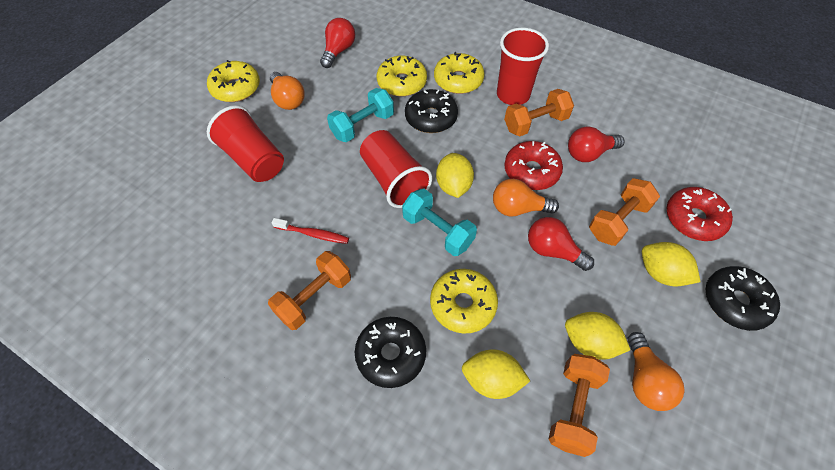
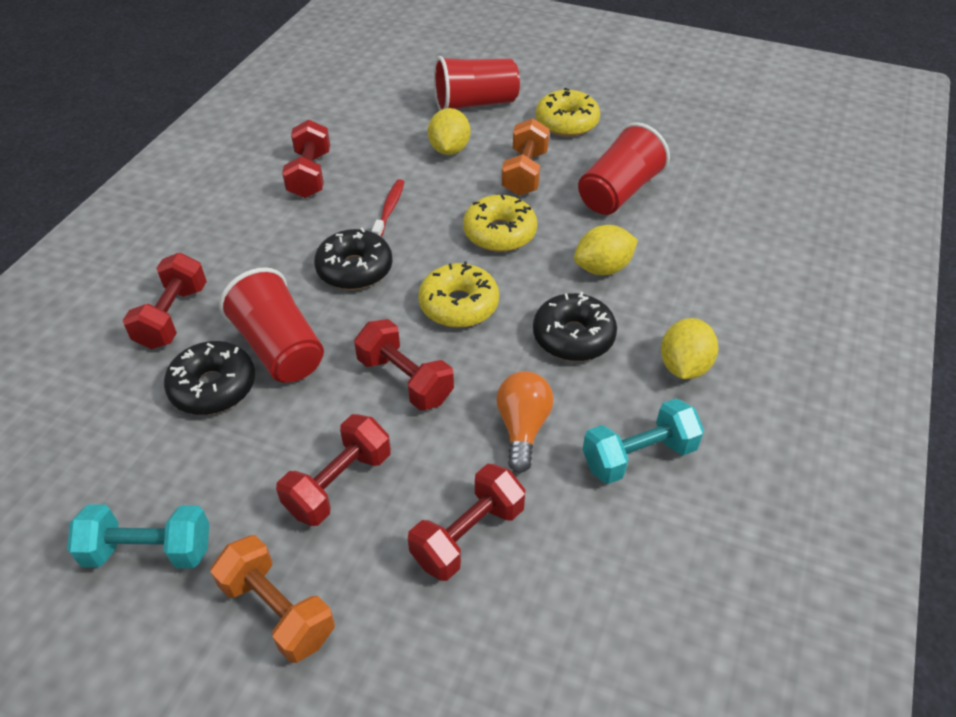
orange dumbbell: 4 -> 2
orange light bulb: 3 -> 1
red donut: 2 -> 0
red dumbbell: 0 -> 5
red light bulb: 3 -> 0
yellow donut: 4 -> 3
yellow lemon: 4 -> 3

